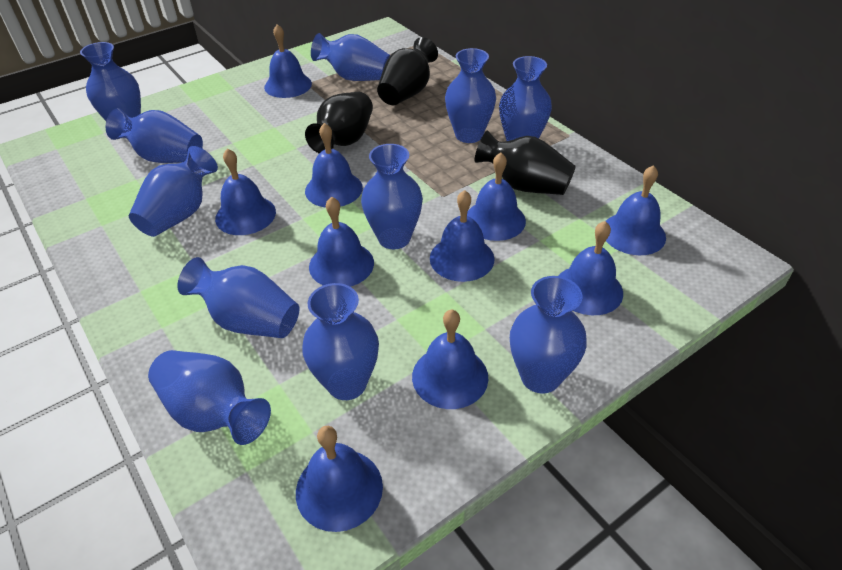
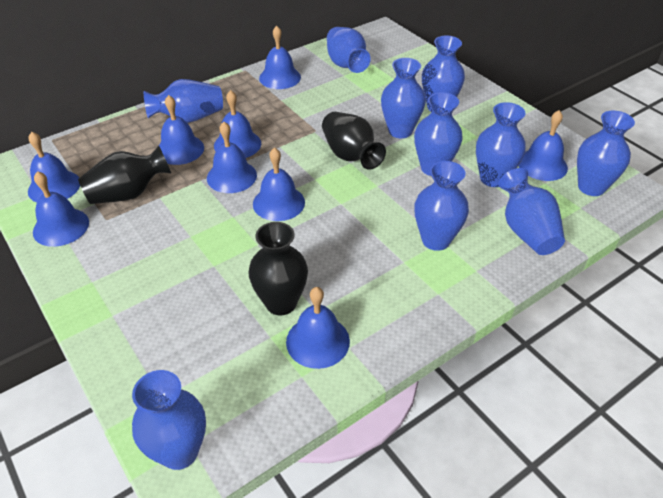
blue bell: 10 -> 9
blue vase: 11 -> 10

